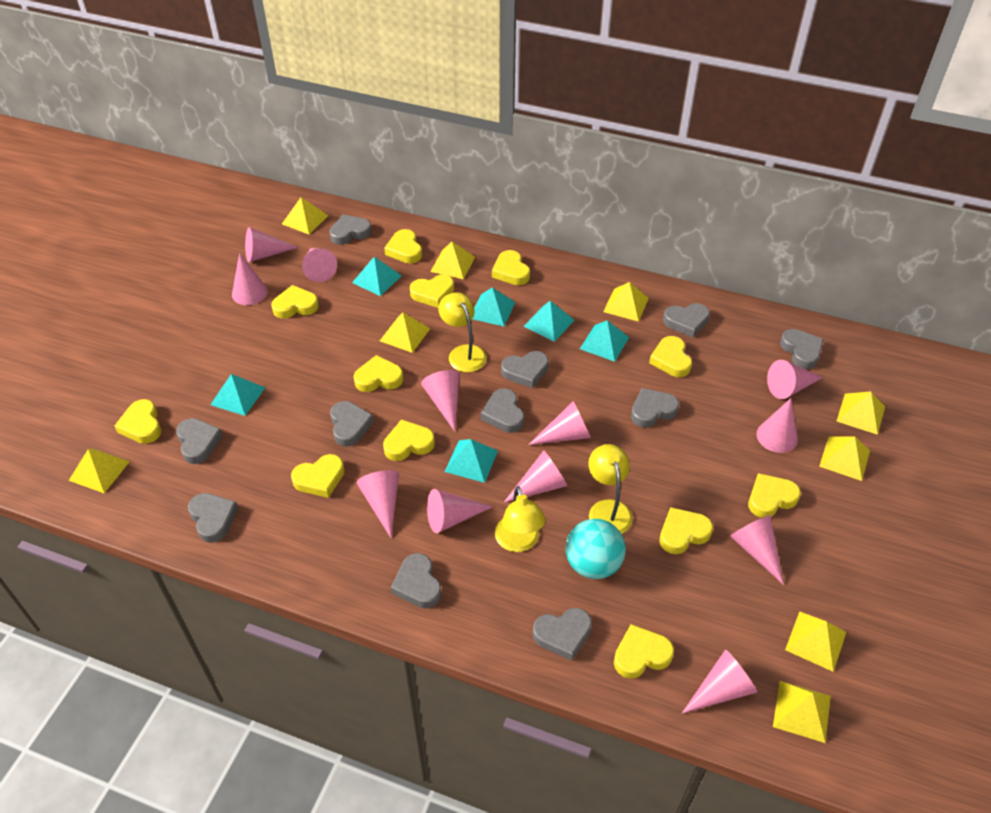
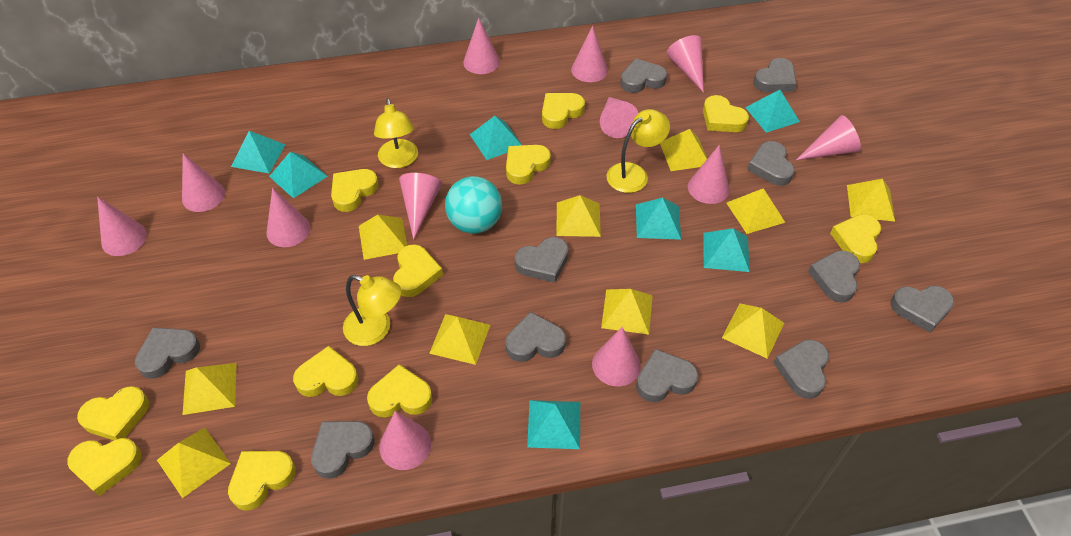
turquoise pyramid: 6 -> 7
yellow heart: 12 -> 11
yellow pyramid: 9 -> 10

